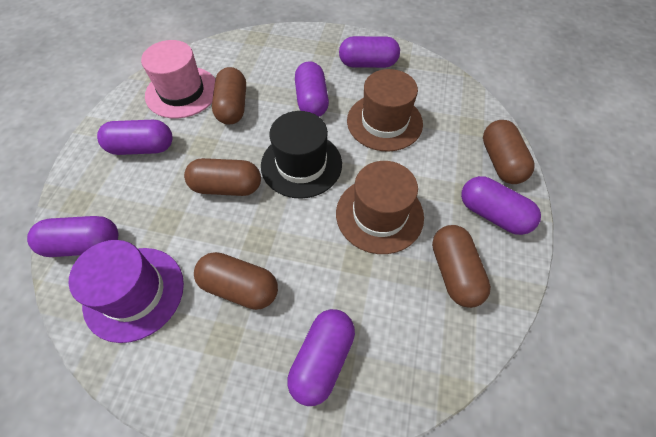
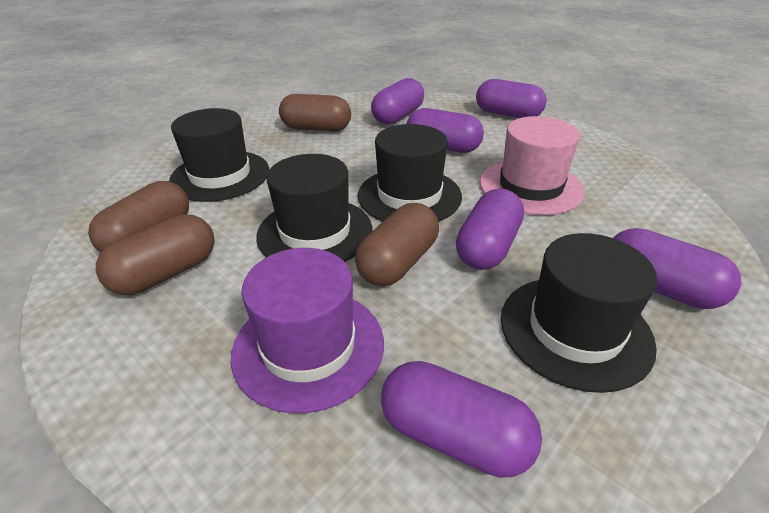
black hat: 1 -> 4
brown capsule: 5 -> 4
brown hat: 2 -> 0

